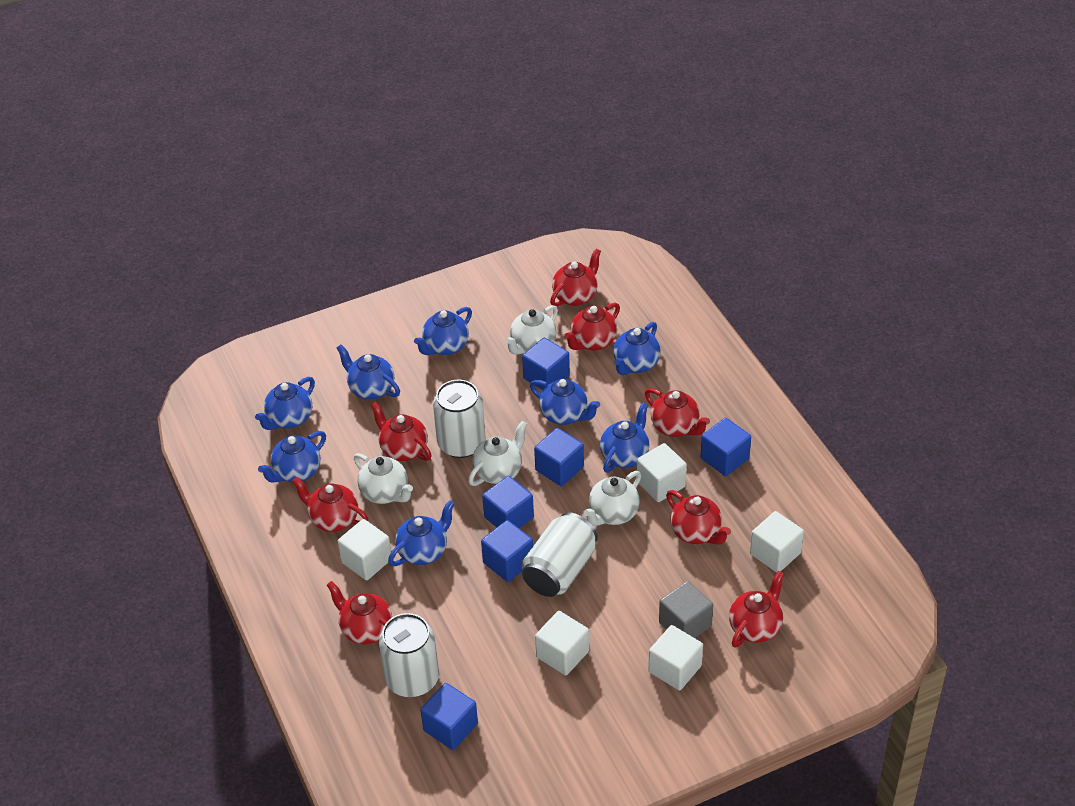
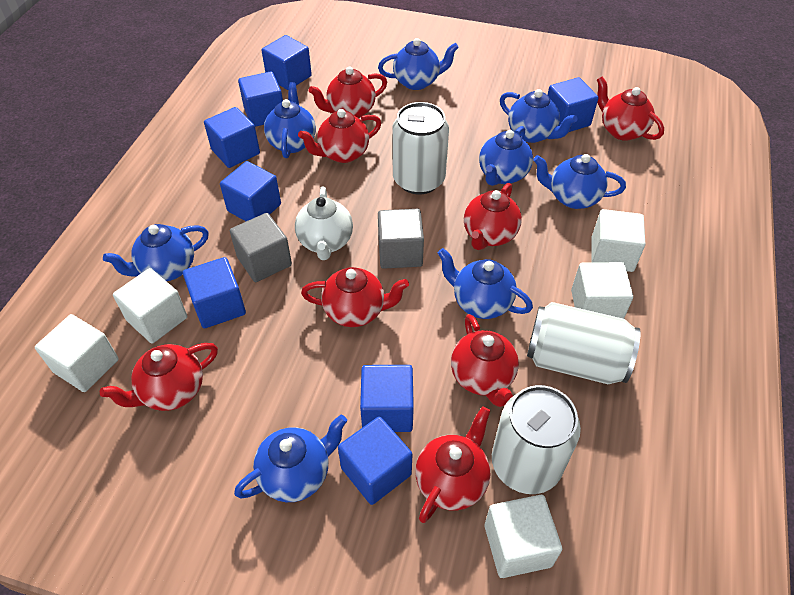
blue cube: 6 -> 8
grey cube: 1 -> 2
white teapot: 4 -> 1

